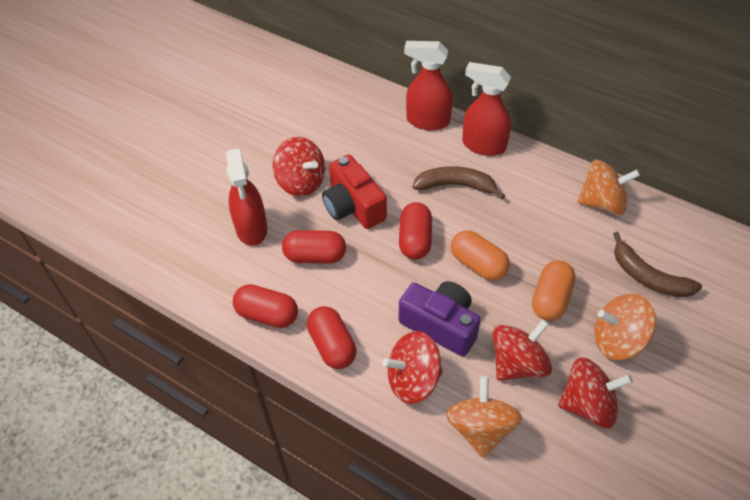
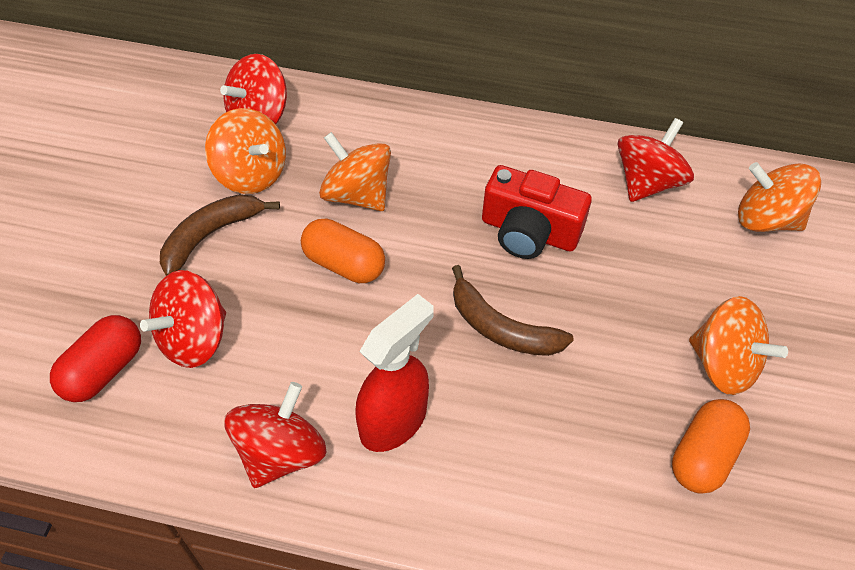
orange spinning top: 3 -> 4
purple camera: 1 -> 0
red capsule: 4 -> 1
red spray bottle: 3 -> 1

